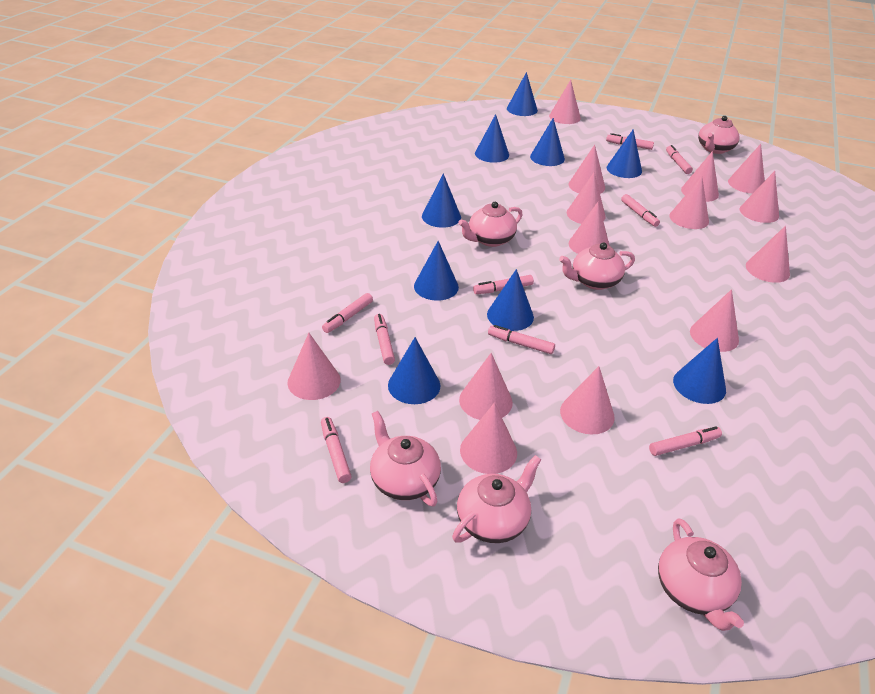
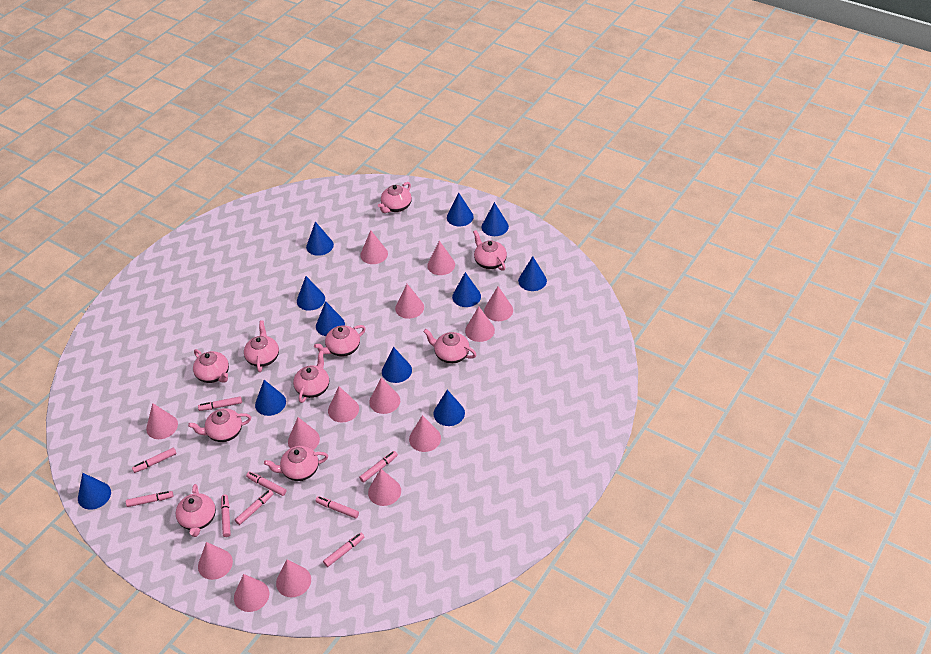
blue cone: 9 -> 11
pink teapot: 6 -> 10

